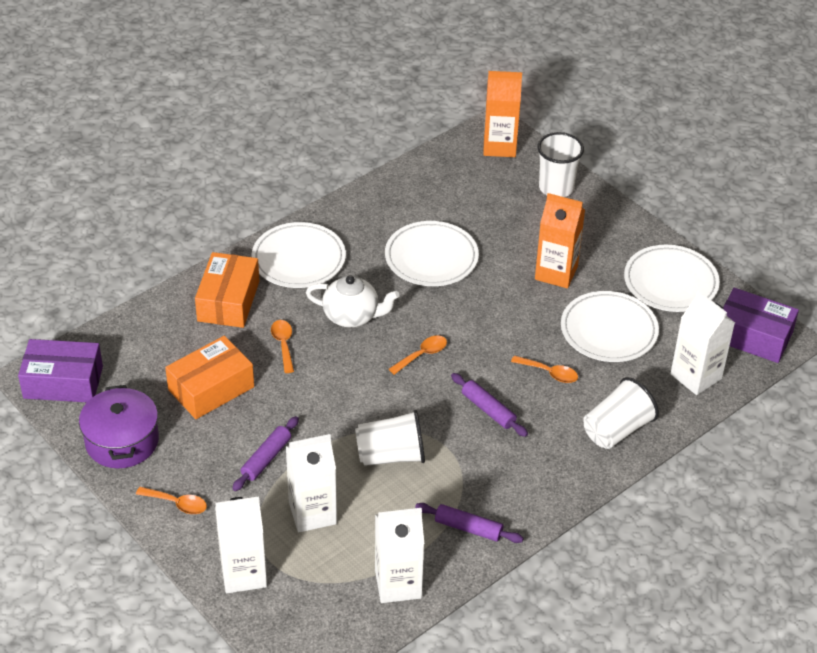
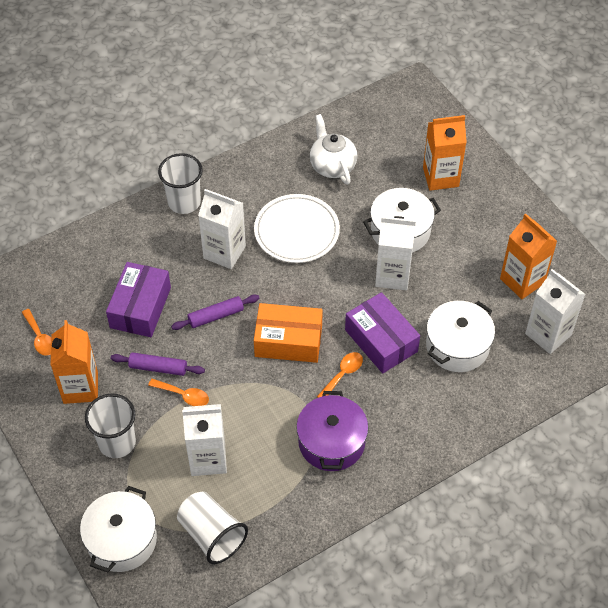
orange box: 2 -> 1
orange carton: 2 -> 3
orange spoon: 4 -> 3
purple rolling pin: 3 -> 2
white plate: 4 -> 1
white pot: 0 -> 3

